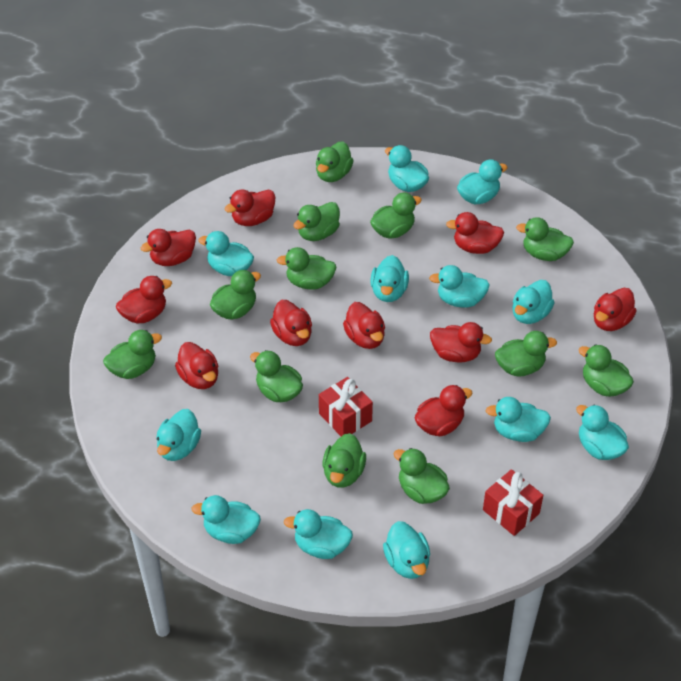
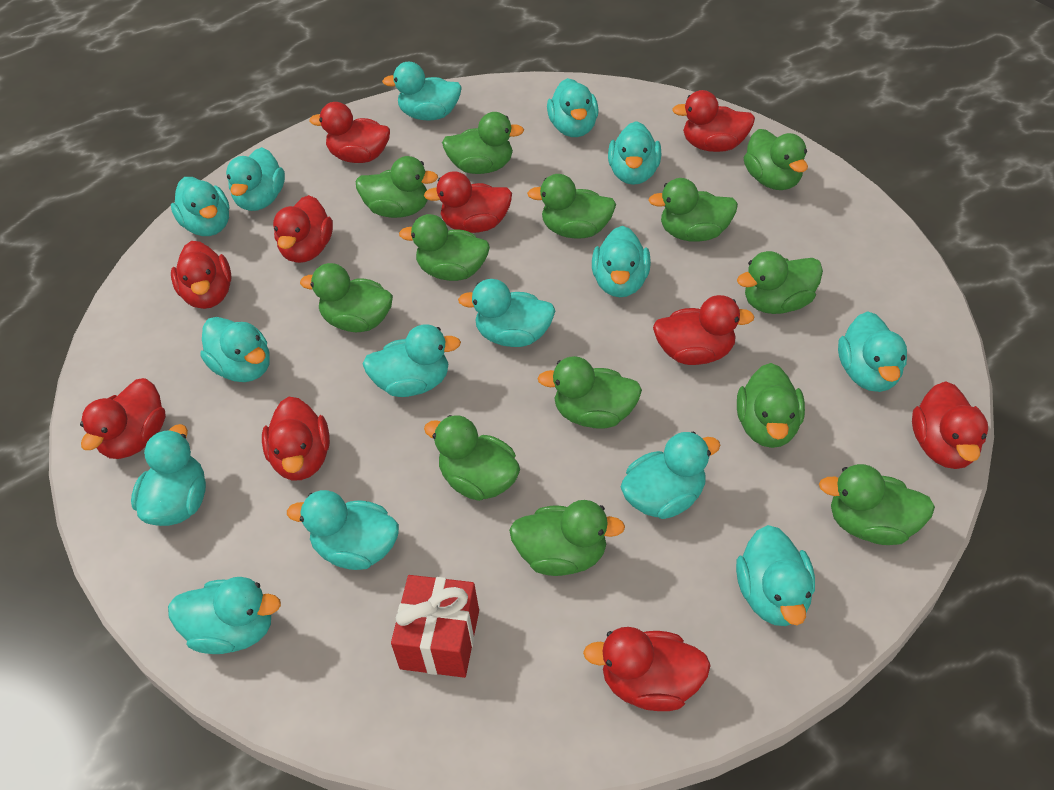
green duck: 12 -> 13
red gift: 2 -> 1
turquoise duck: 12 -> 15

